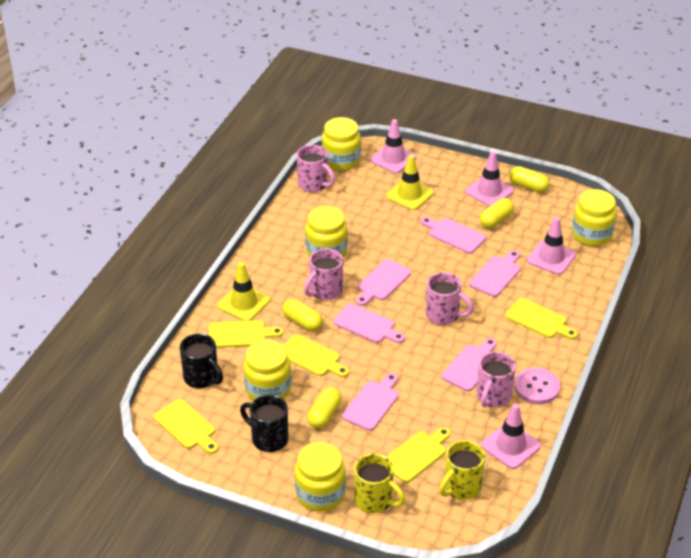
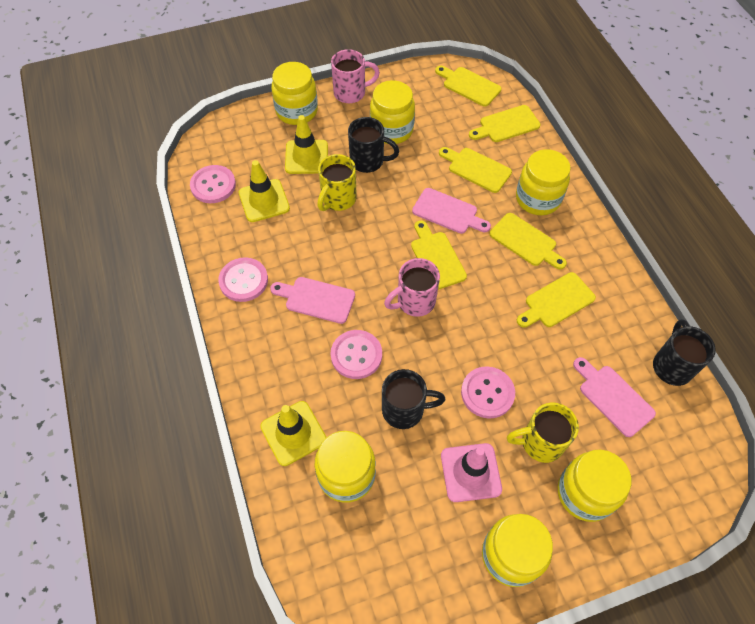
black mug: 2 -> 3
pink button: 1 -> 4
pink cutting board: 6 -> 3
pink mug: 4 -> 2
pink traffic cone: 4 -> 1
yellow capsule: 4 -> 0
yellow cutting board: 5 -> 6
yellow jar: 5 -> 6
yellow traffic cone: 2 -> 3

